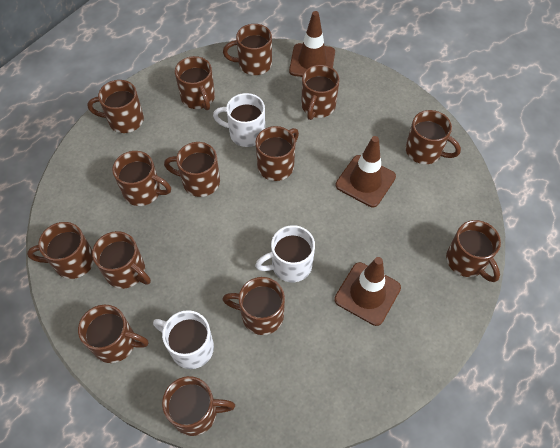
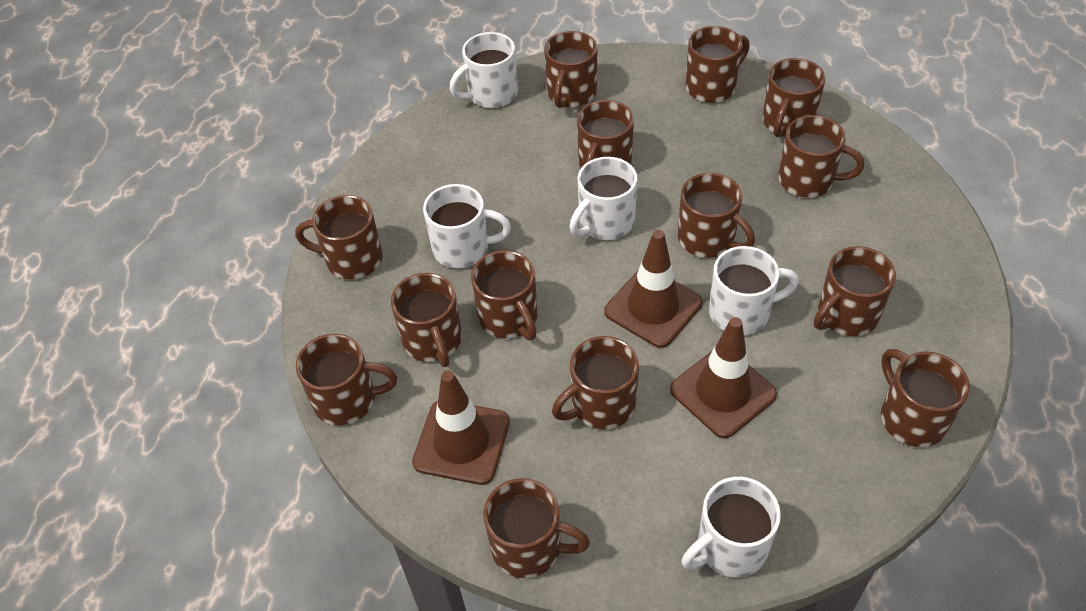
white mug: 3 -> 5

